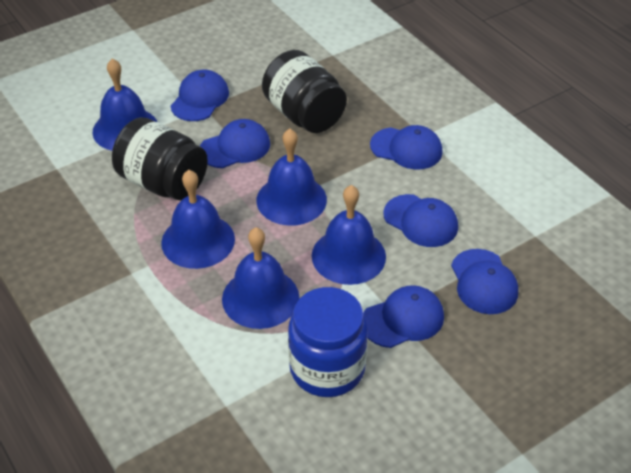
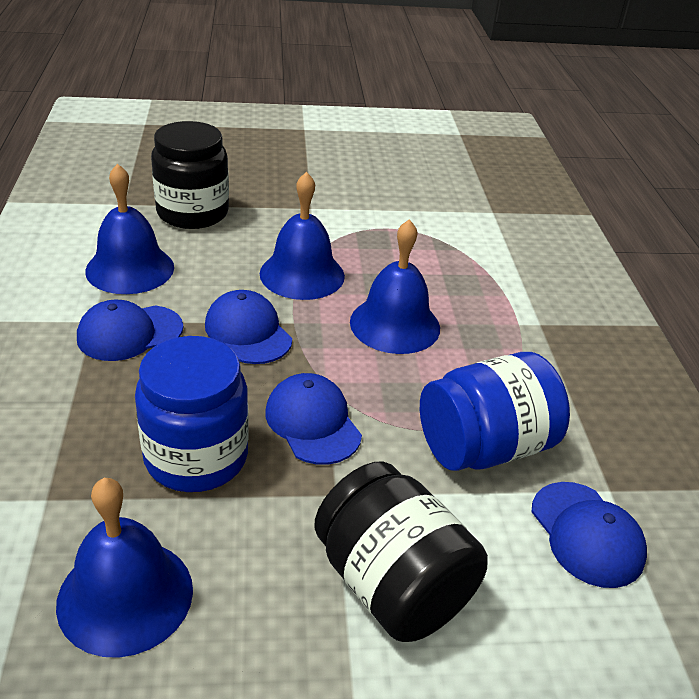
blue bell: 5 -> 4
blue cap: 6 -> 4
blue jar: 1 -> 2

